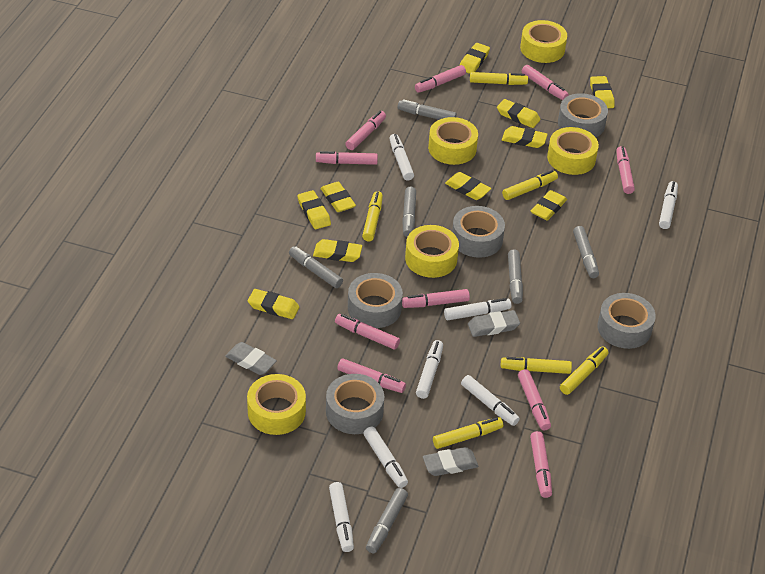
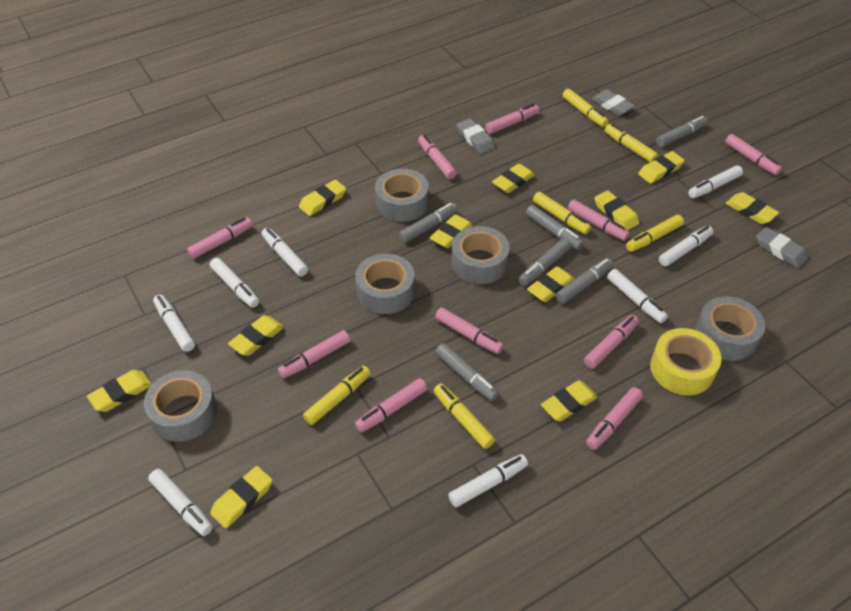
white marker: 7 -> 8
yellow eraser: 10 -> 11
yellow tape: 5 -> 1

